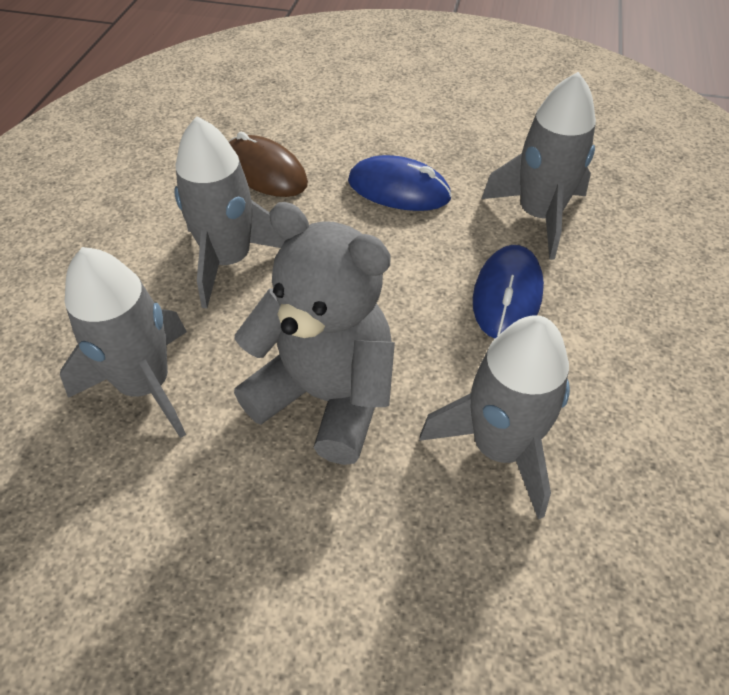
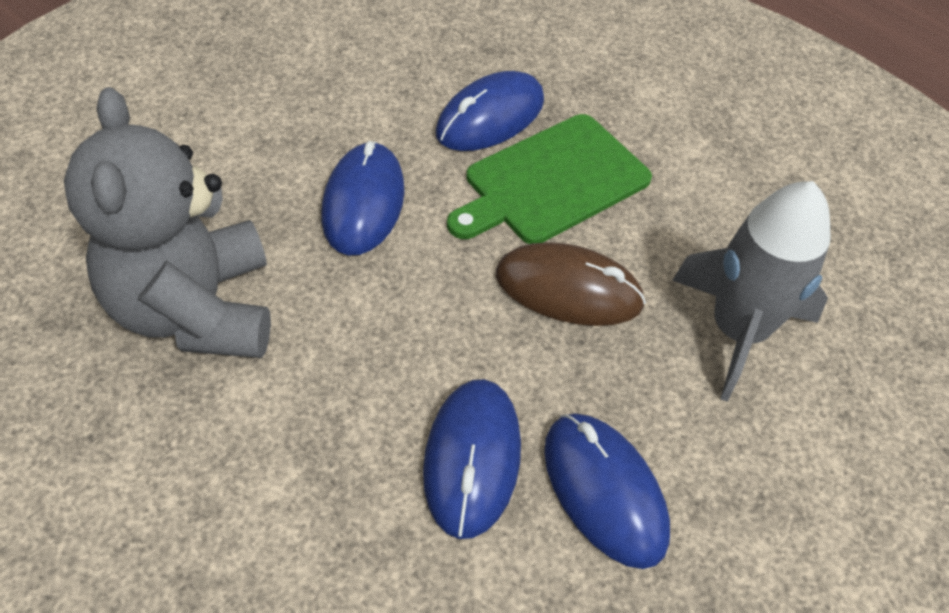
blue mouse: 2 -> 4
green cutting board: 0 -> 1
grey rocket: 4 -> 1

